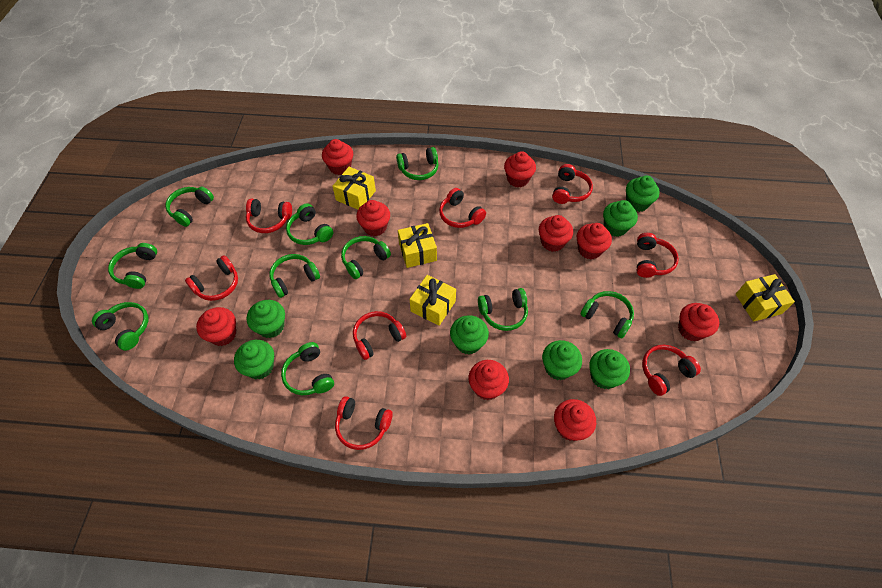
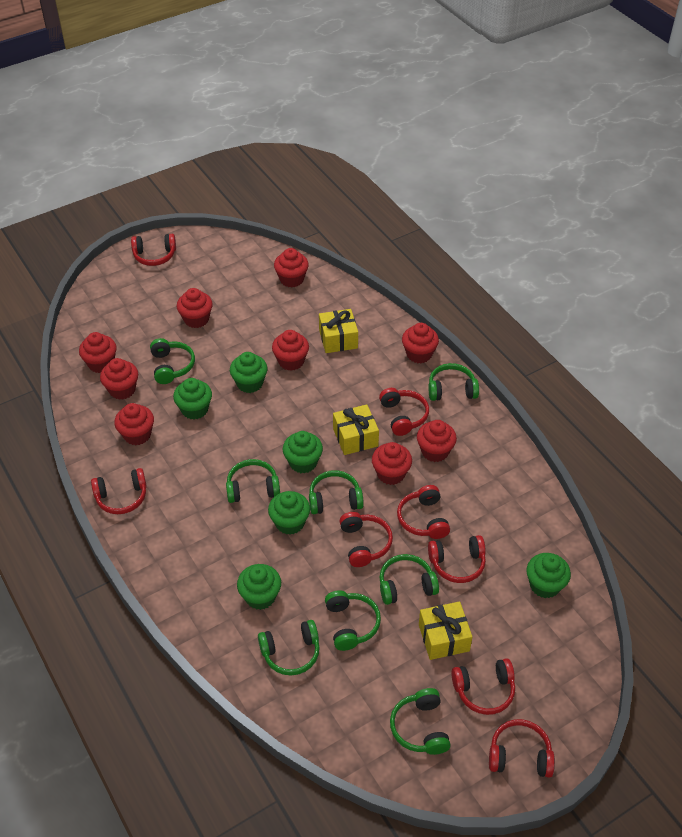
green cupcake: 7 -> 6
green headphones: 10 -> 8
yellow gift: 4 -> 3

